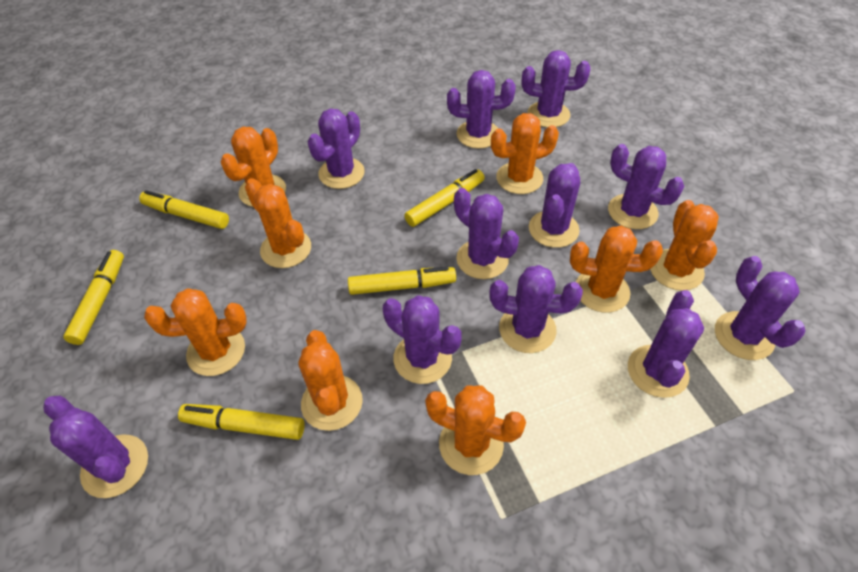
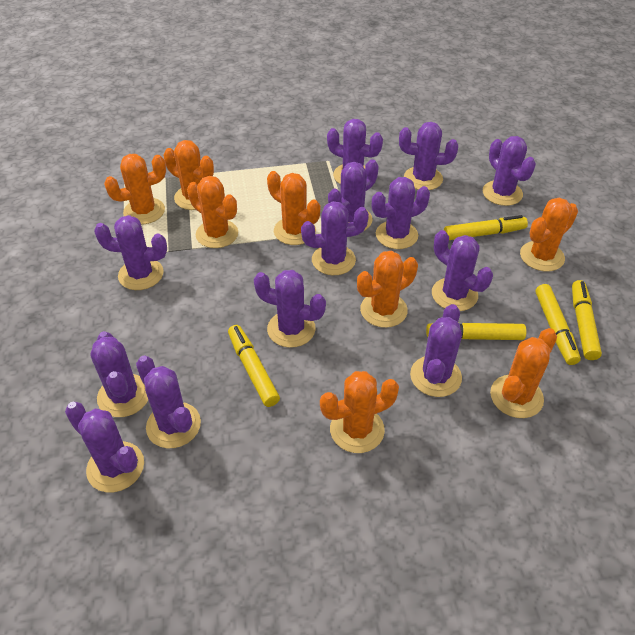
purple cactus: 11 -> 13

